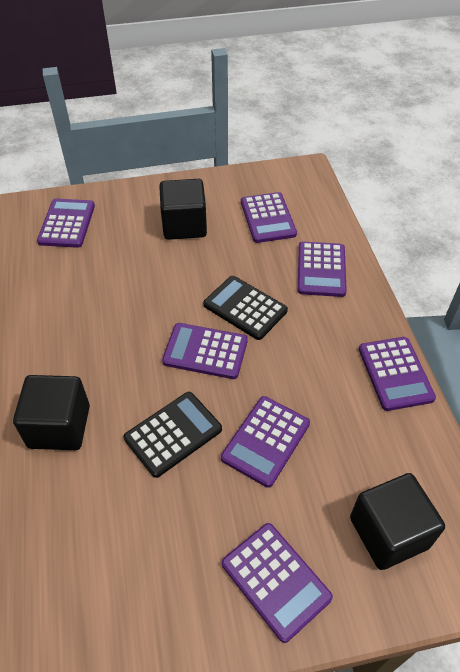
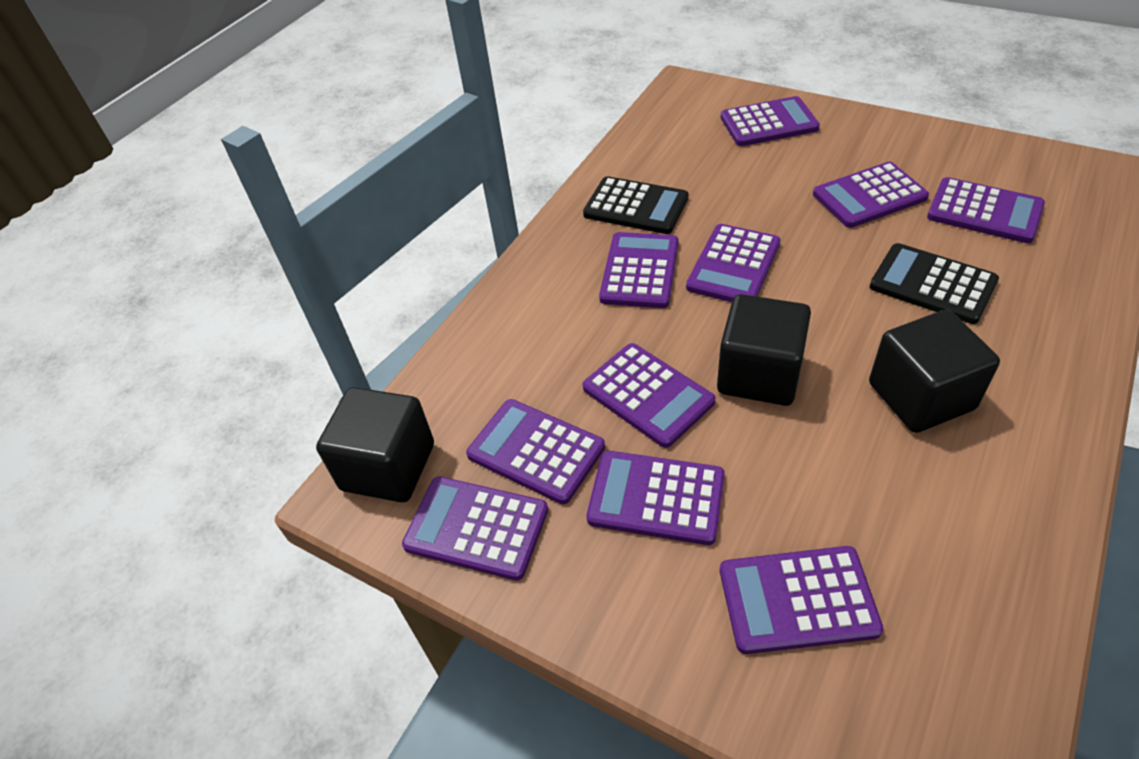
purple calculator: 7 -> 10

